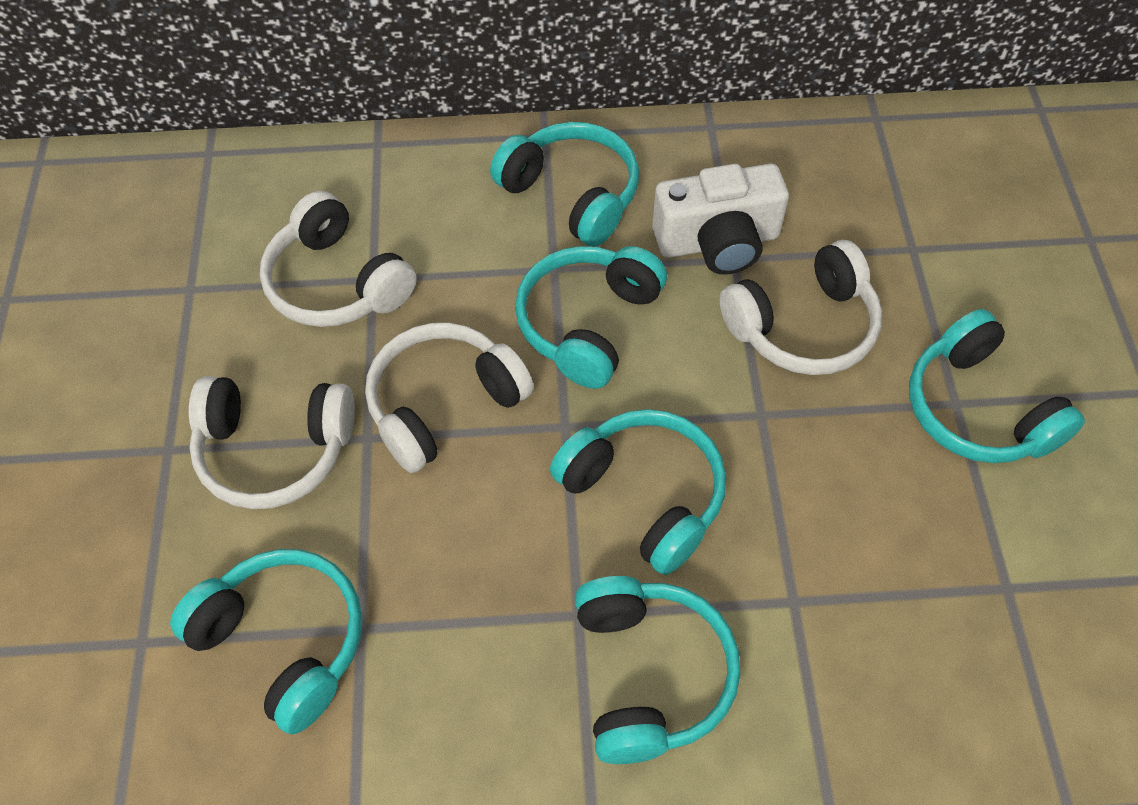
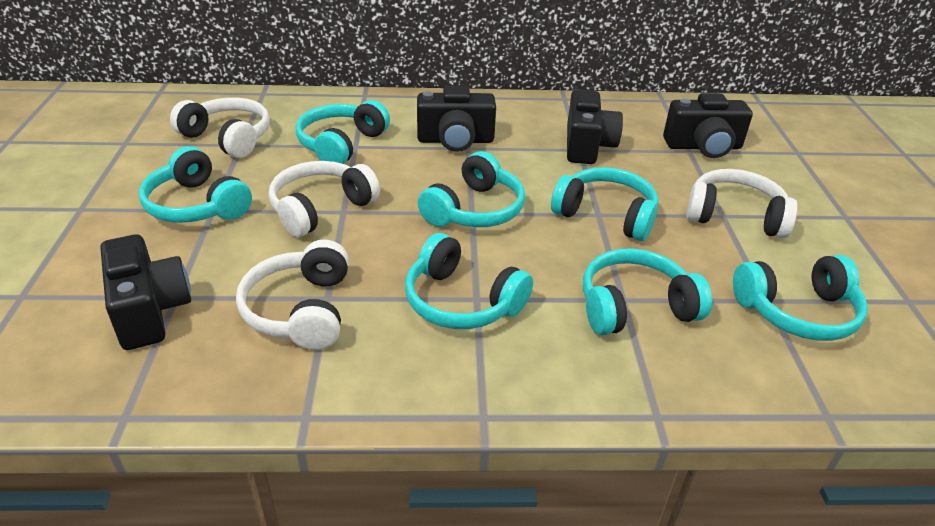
black camera: 0 -> 4
turquoise headphones: 6 -> 7
white camera: 1 -> 0

